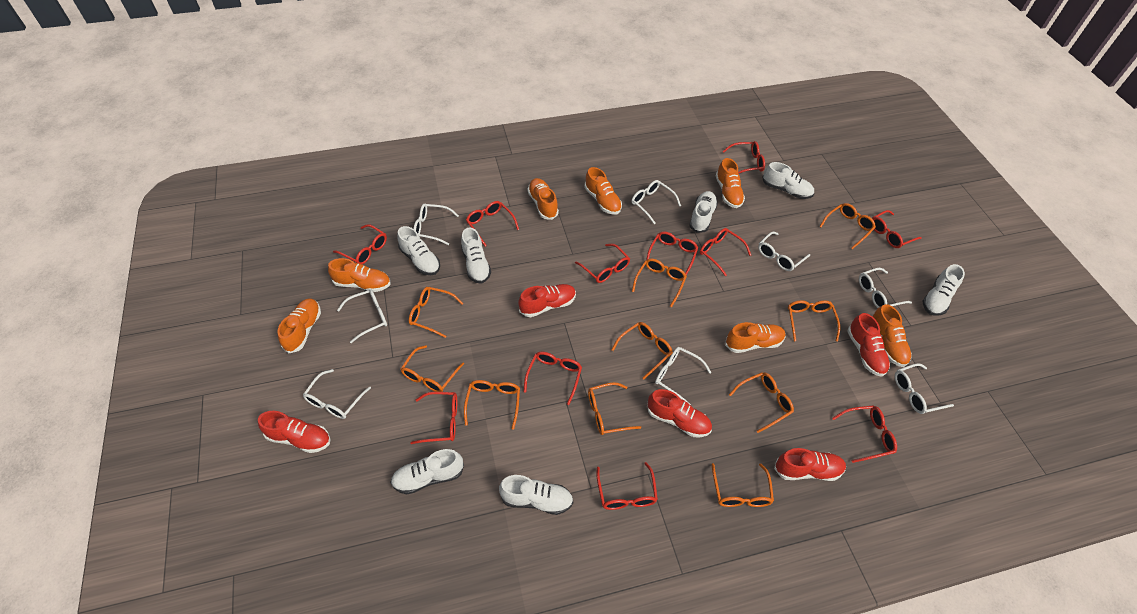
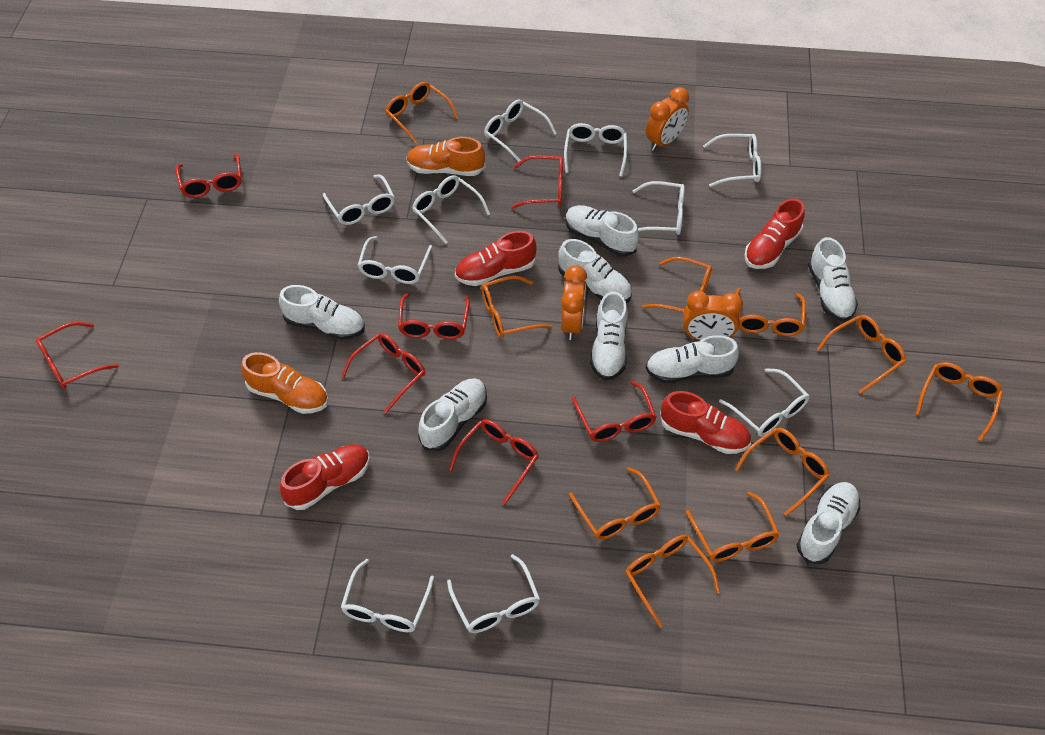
orange clock: 0 -> 3
orange shoe: 7 -> 2
red glasses: 11 -> 7
red shoe: 5 -> 4
white glasses: 8 -> 10
white shoe: 7 -> 8

